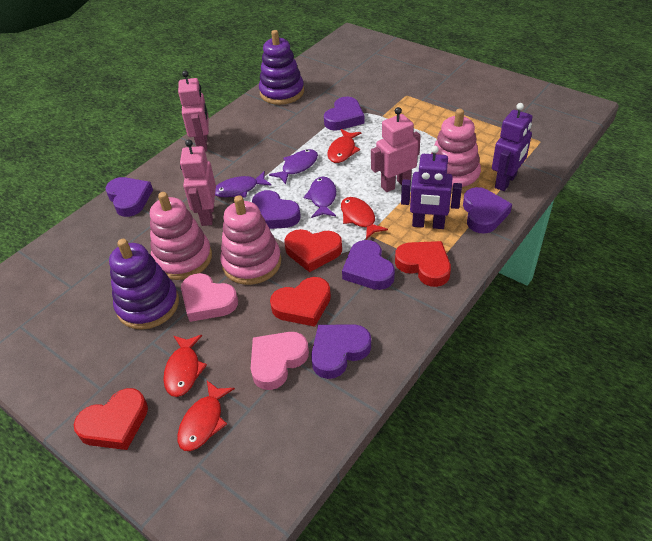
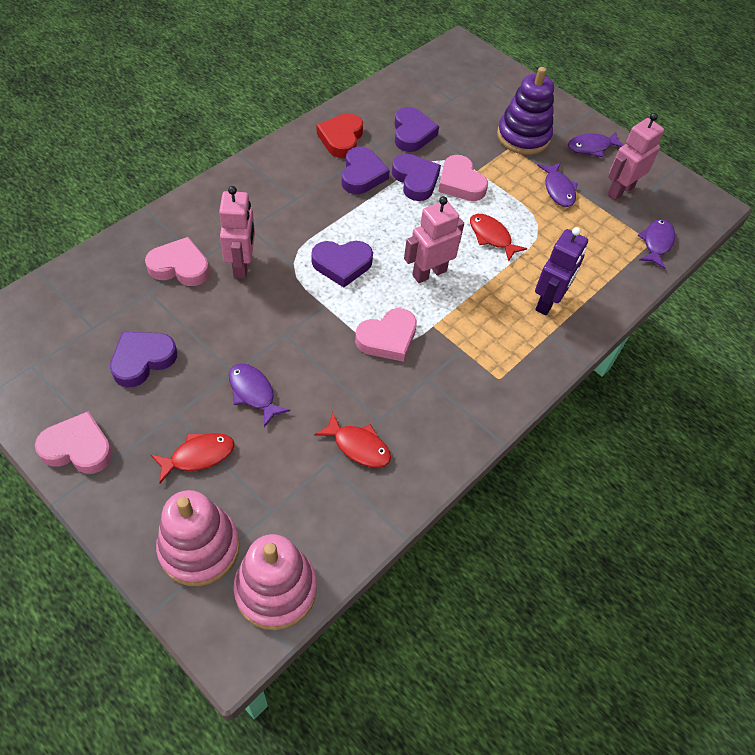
pink heart: 2 -> 4
pink stacking toy: 3 -> 2
purple fish: 3 -> 4
purple heart: 6 -> 5
purple robot: 2 -> 1
purple stacking toy: 2 -> 1
red fish: 4 -> 3
red heart: 4 -> 1

